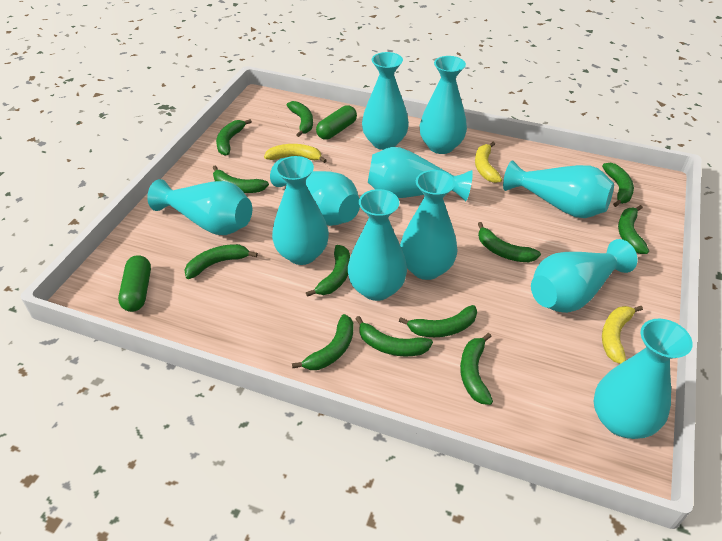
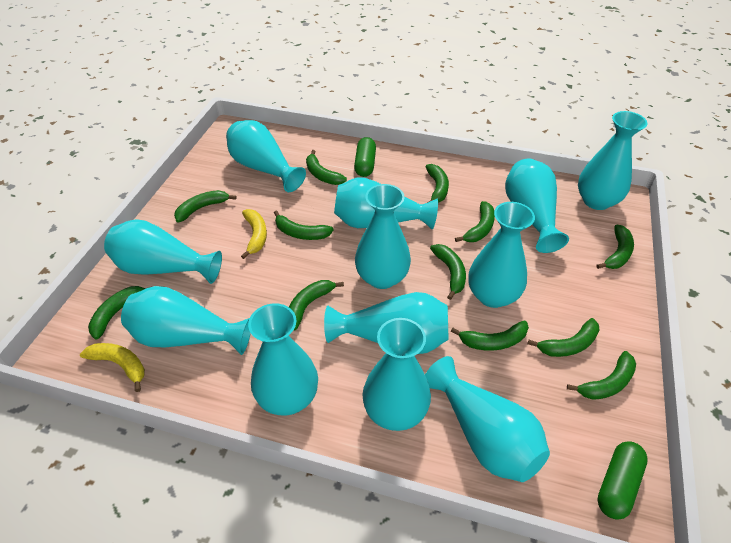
turquoise vase: 11 -> 12
yellow banana: 3 -> 2

